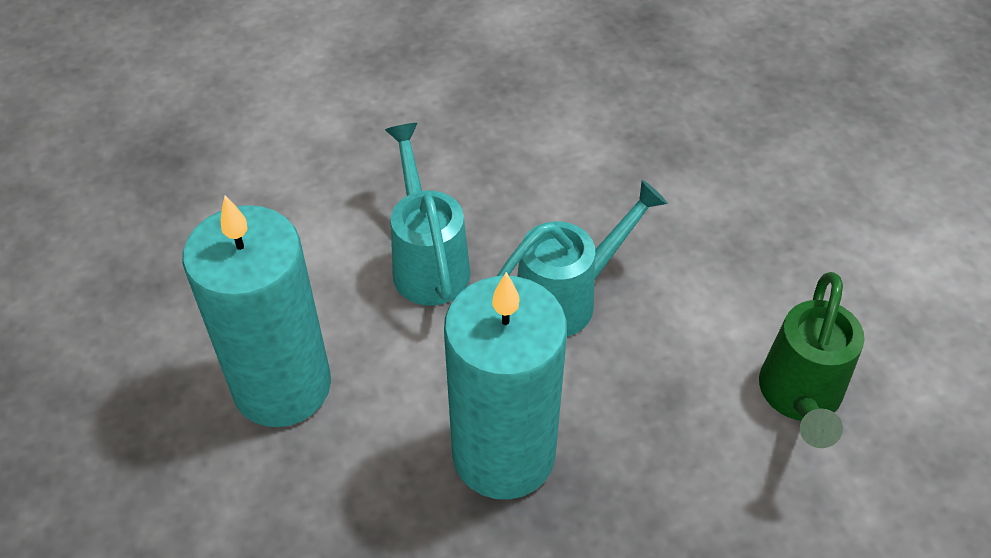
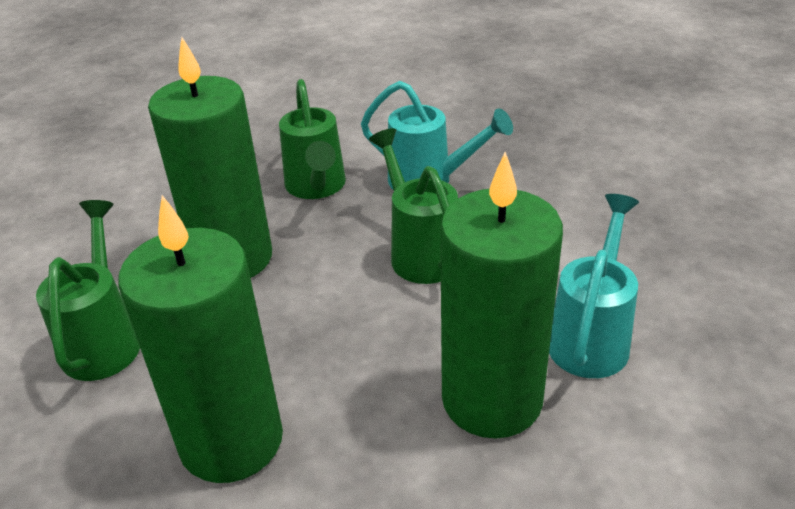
green candle: 0 -> 3
green watering can: 1 -> 3
turquoise candle: 2 -> 0

